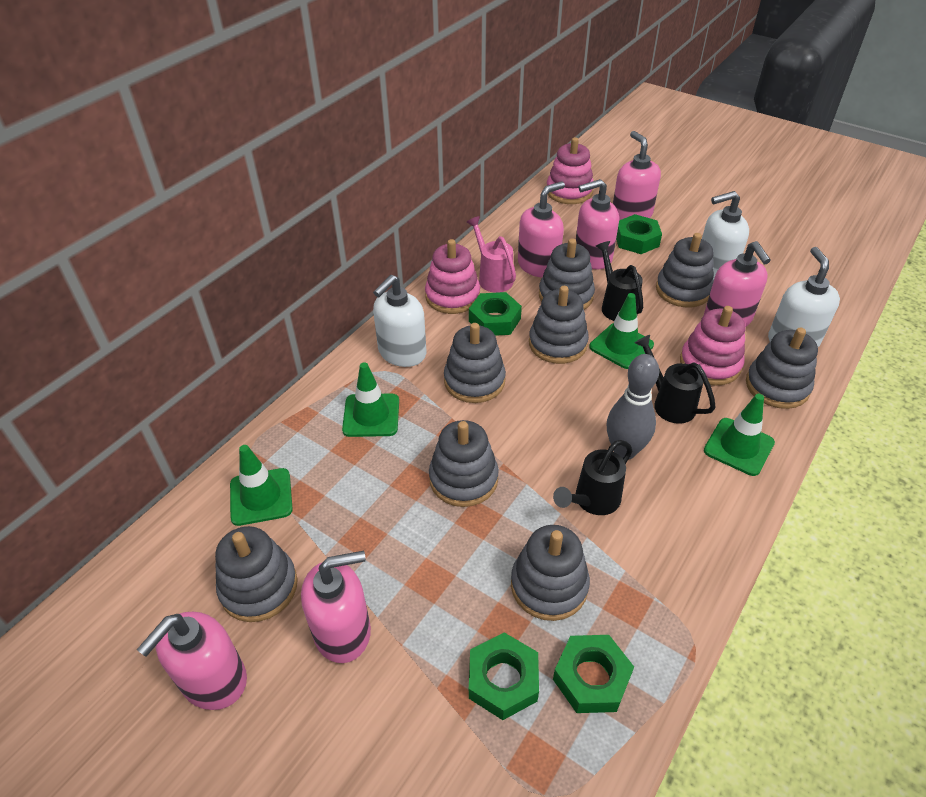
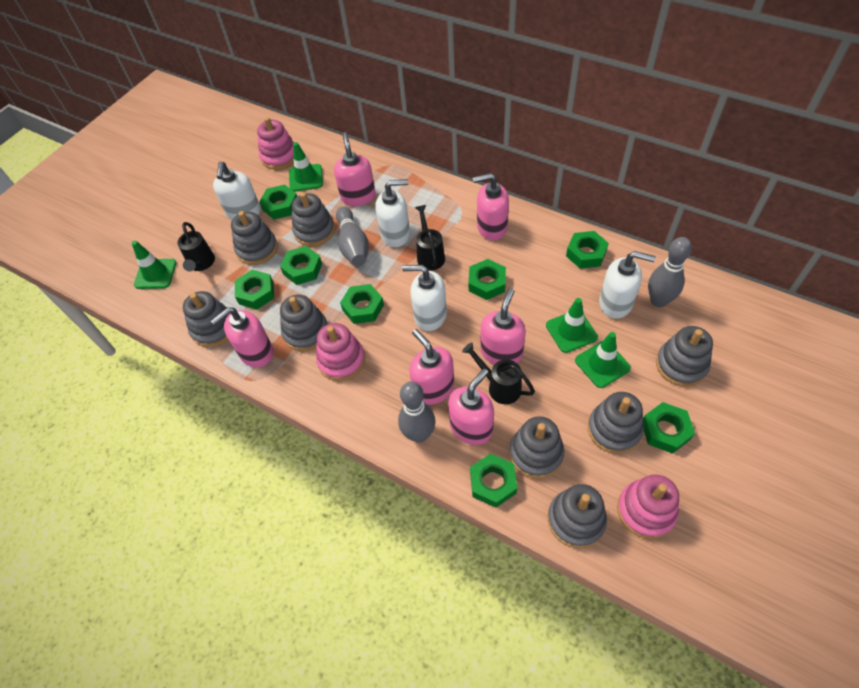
green nut: 4 -> 8
grey bowling pin: 1 -> 3
pink watering can: 1 -> 0
white soap dispenser: 3 -> 4

